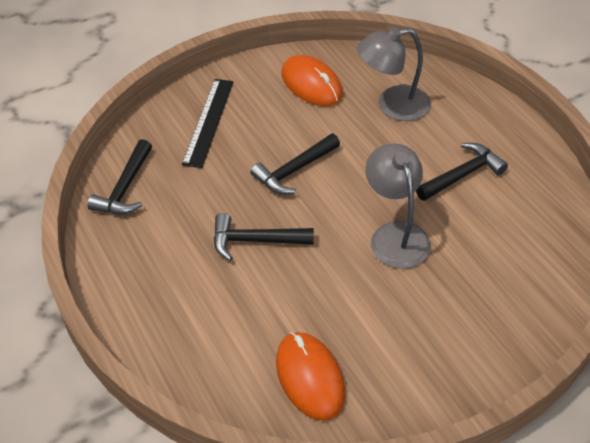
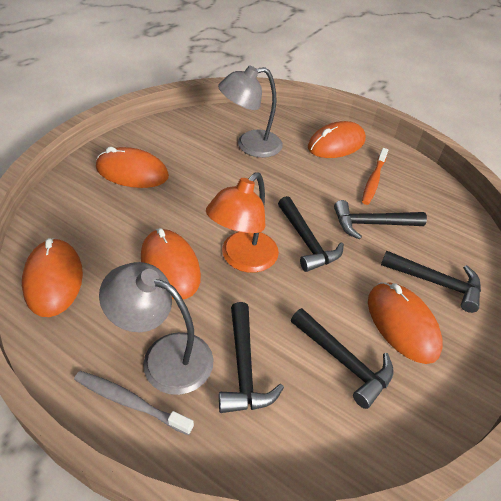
black hammer: 4 -> 5
black ruler: 1 -> 0
grey toothbrush: 0 -> 1
orange lamp: 0 -> 1
orange mouse: 2 -> 5
orange toothbrush: 0 -> 1

